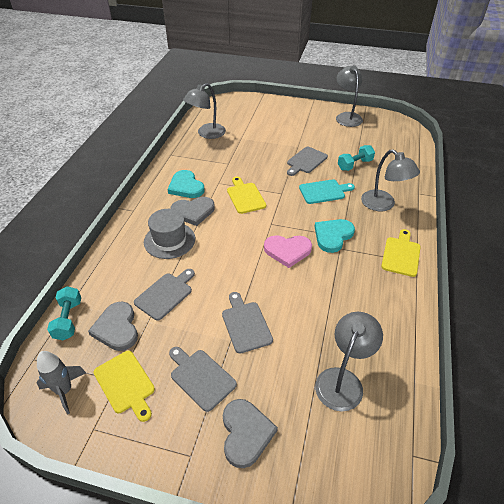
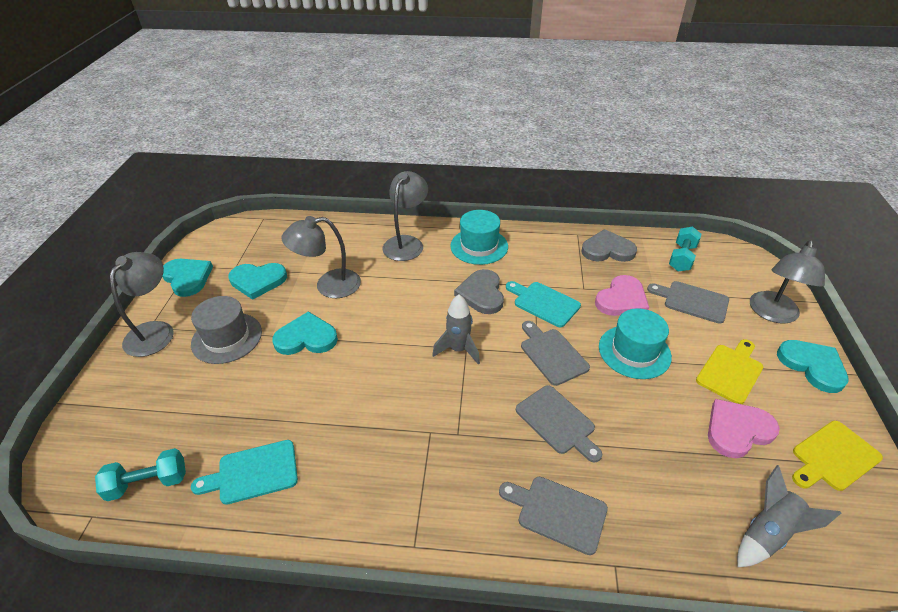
grey heart: 3 -> 2
grey rocket: 1 -> 2
pink heart: 1 -> 2
turquoise cutting board: 1 -> 2
turquoise hat: 0 -> 2
turquoise heart: 2 -> 4
yellow cutting board: 3 -> 2

